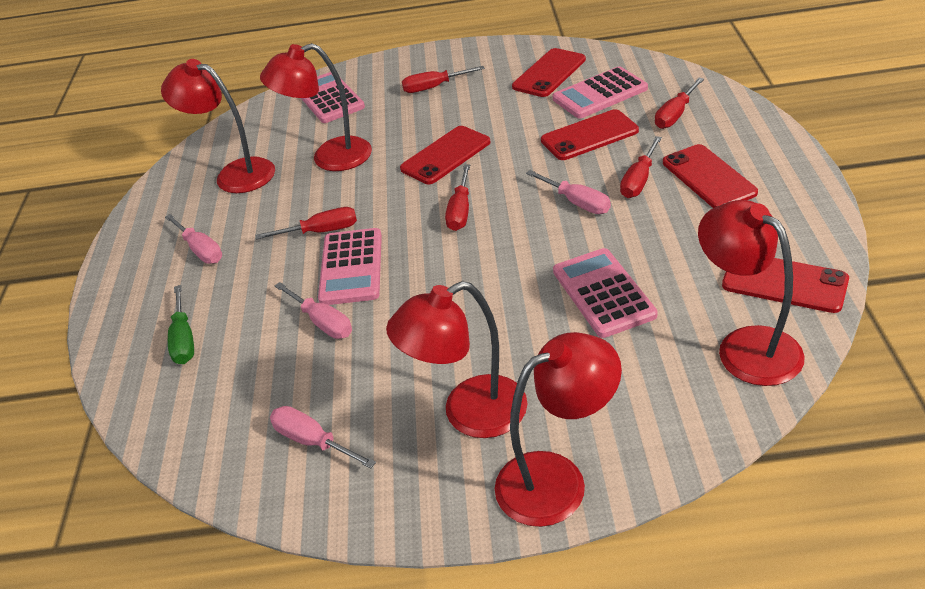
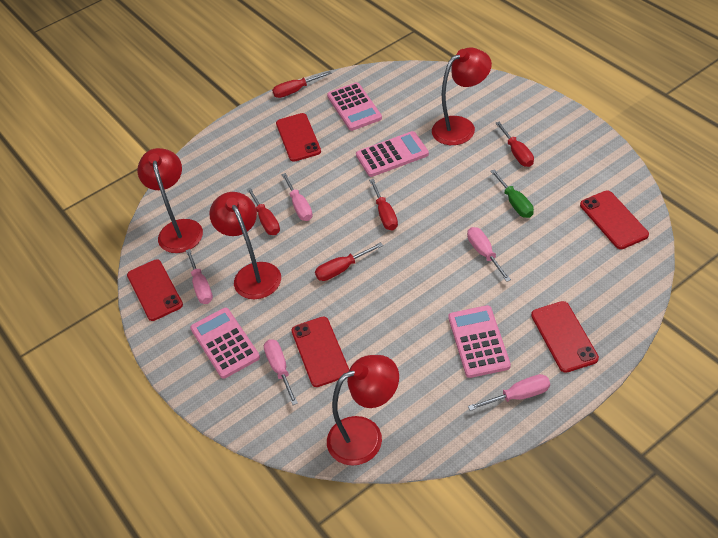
pink screwdriver: 4 -> 5
red lamp: 5 -> 4

